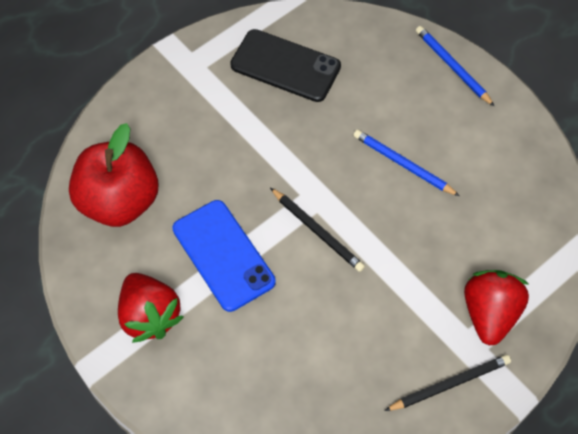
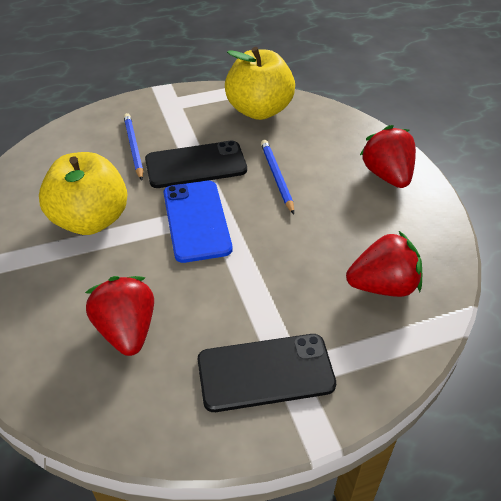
black pencil: 2 -> 0
black phone: 1 -> 2
red apple: 1 -> 0
red strawberry: 2 -> 3
yellow apple: 0 -> 2

